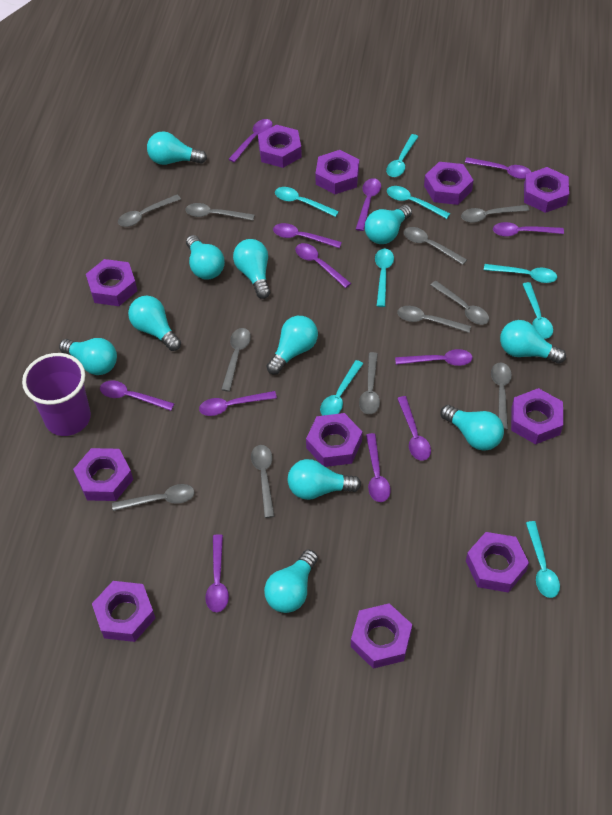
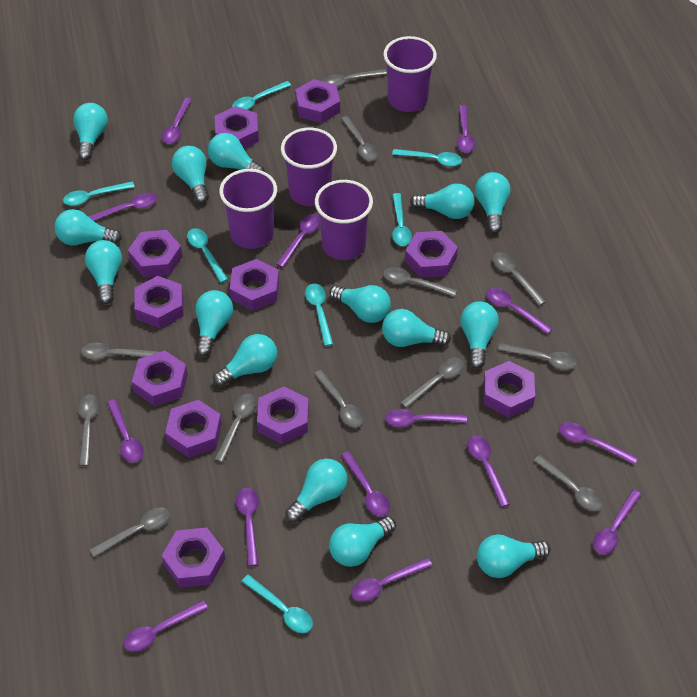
grey spoon: 11 -> 12
purple cup: 1 -> 4
purple spoon: 12 -> 14
turquoise light bulb: 11 -> 15
turquoise spoon: 8 -> 7

